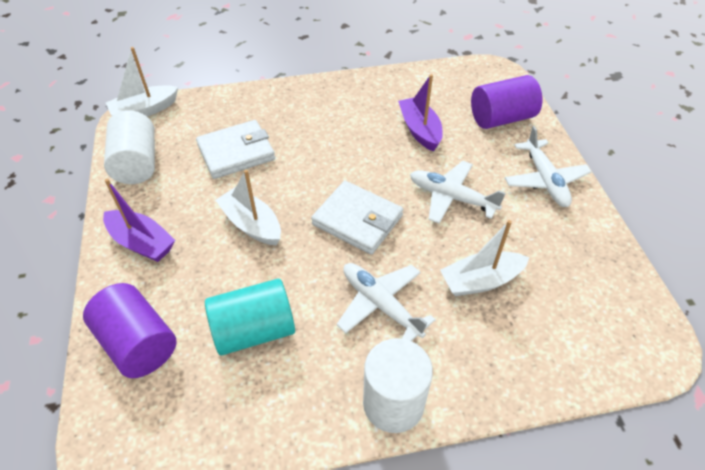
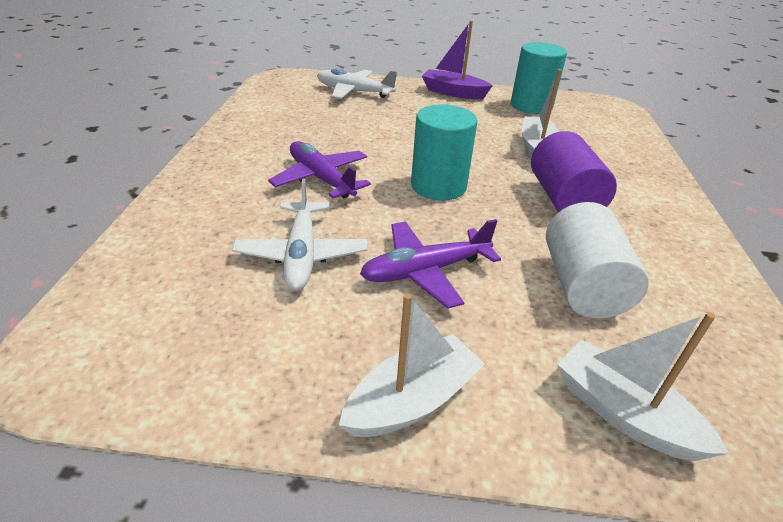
purple boat: 2 -> 1
purple cylinder: 2 -> 1
purple plane: 0 -> 2
turquoise cylinder: 1 -> 2
white cylinder: 2 -> 1
white plane: 3 -> 2
white wallet: 2 -> 0

